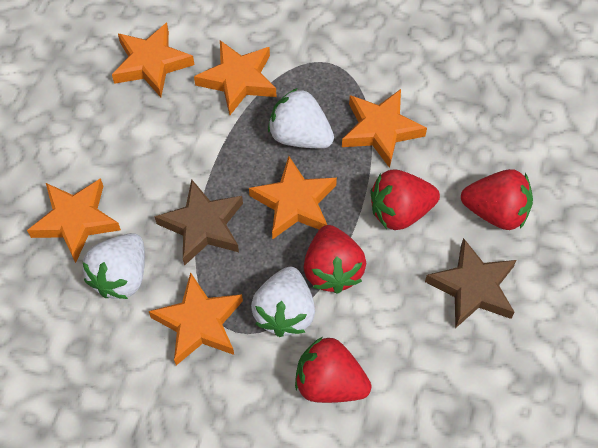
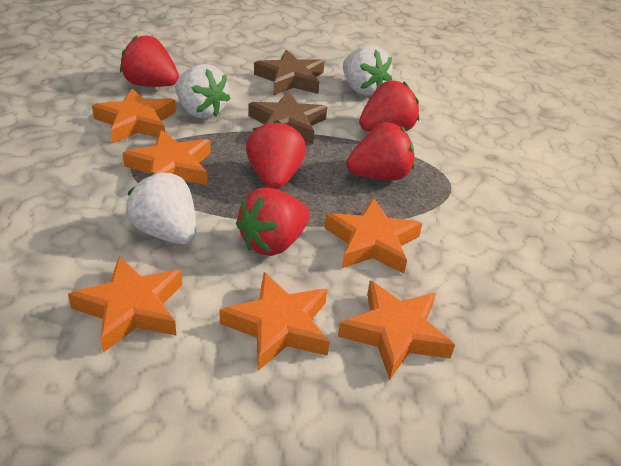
red strawberry: 4 -> 5

